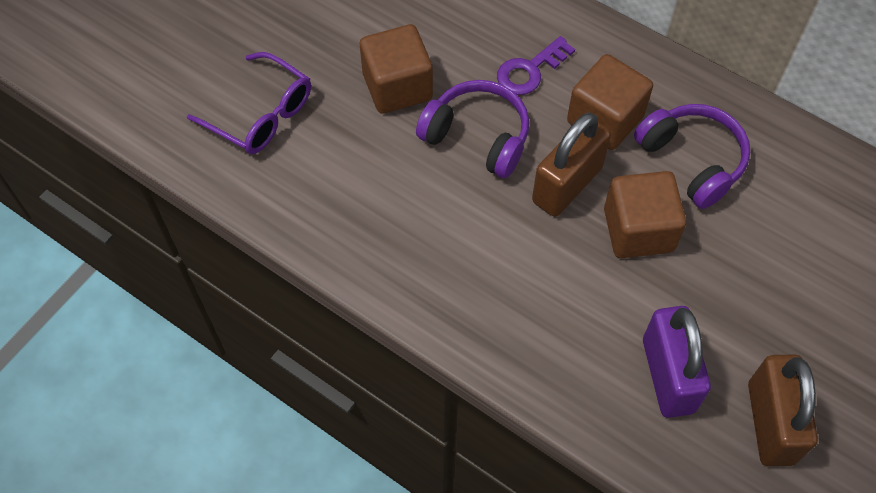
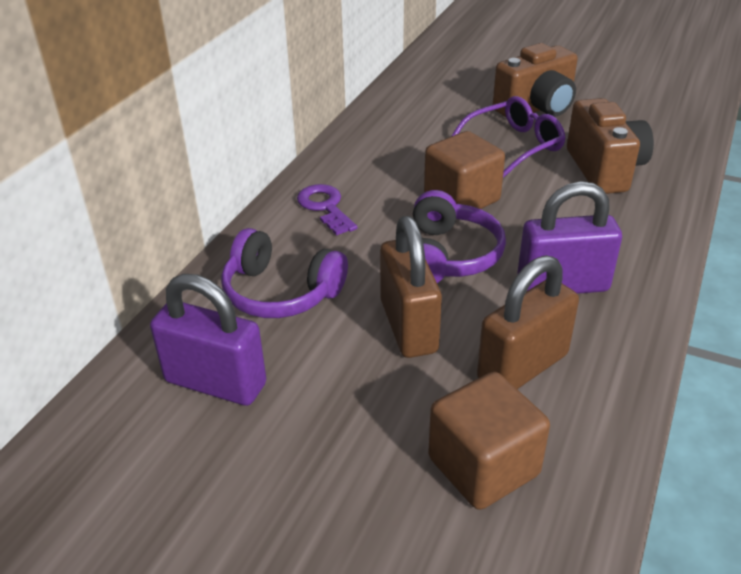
brown camera: 0 -> 2
brown cube: 3 -> 2
purple padlock: 1 -> 2

